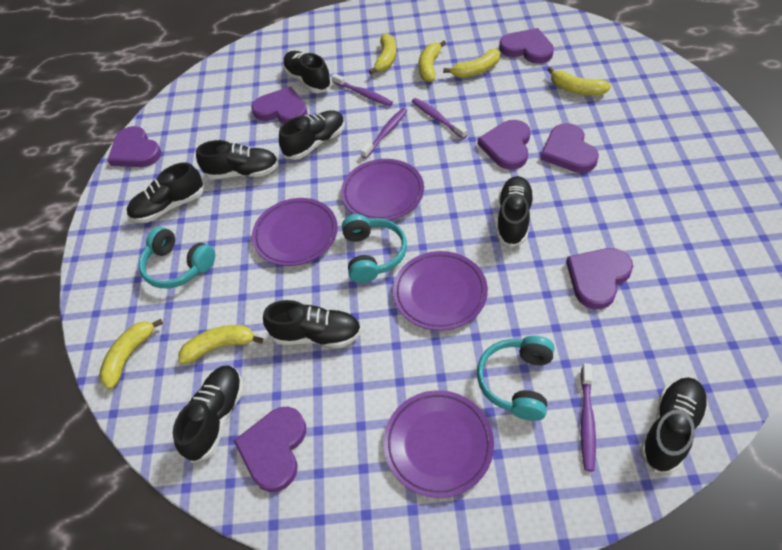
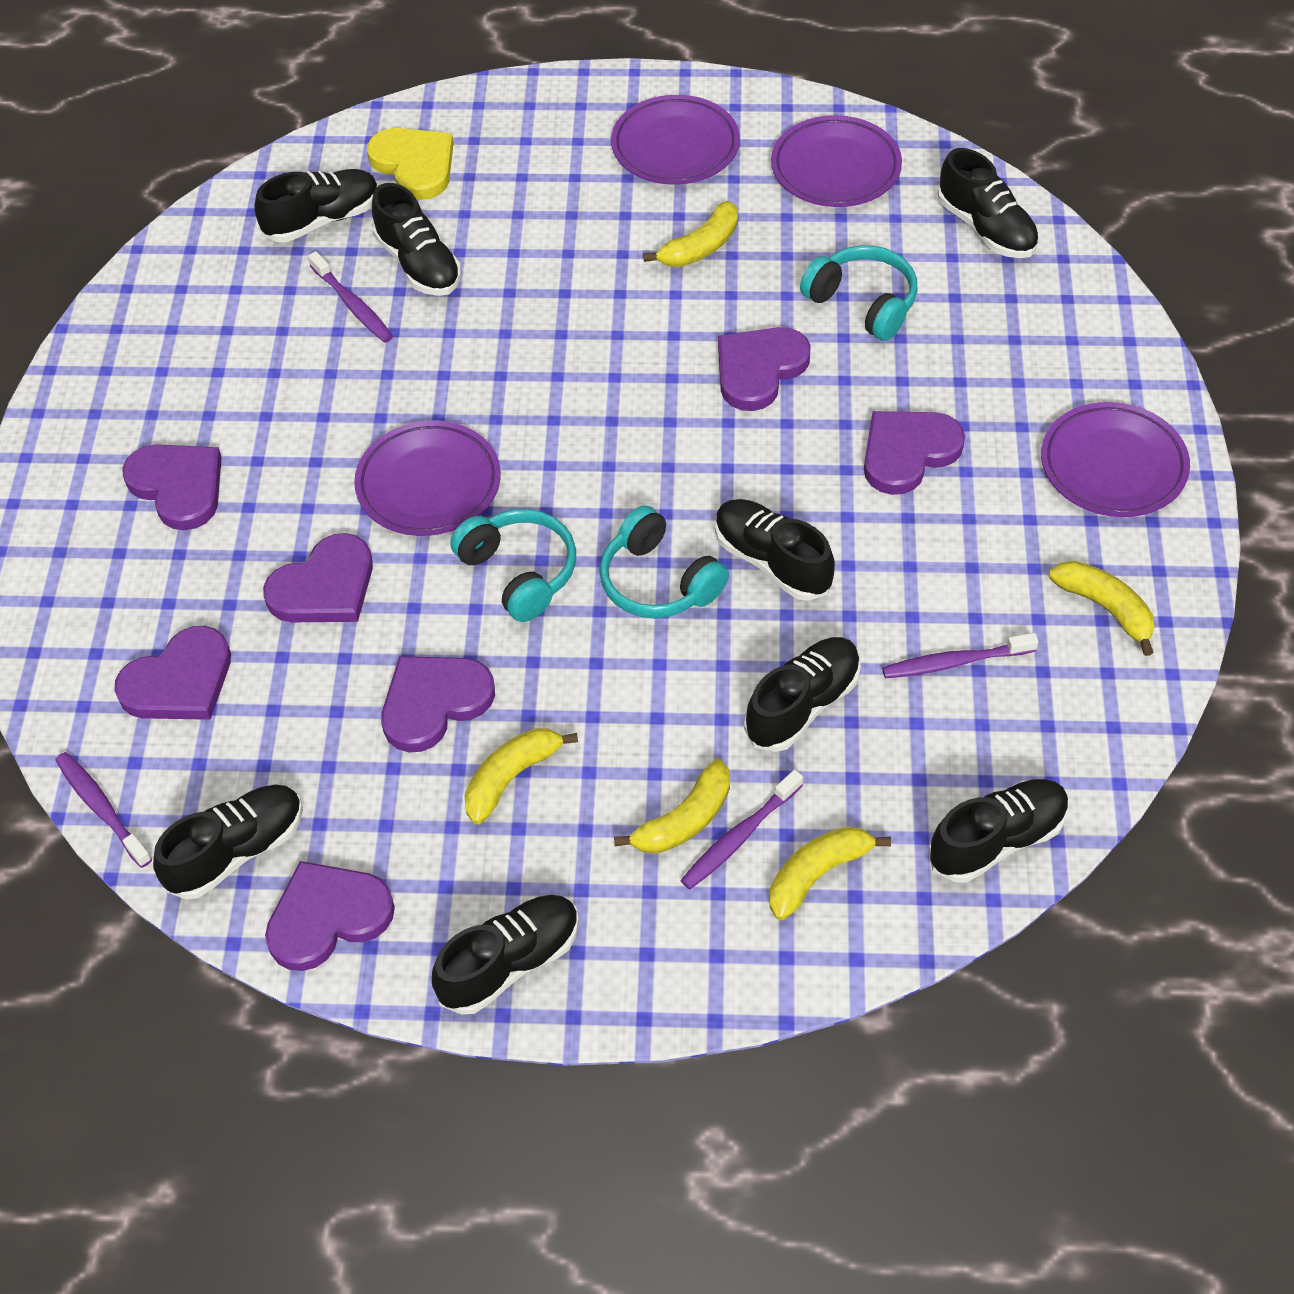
yellow banana: 6 -> 5
yellow heart: 0 -> 1

